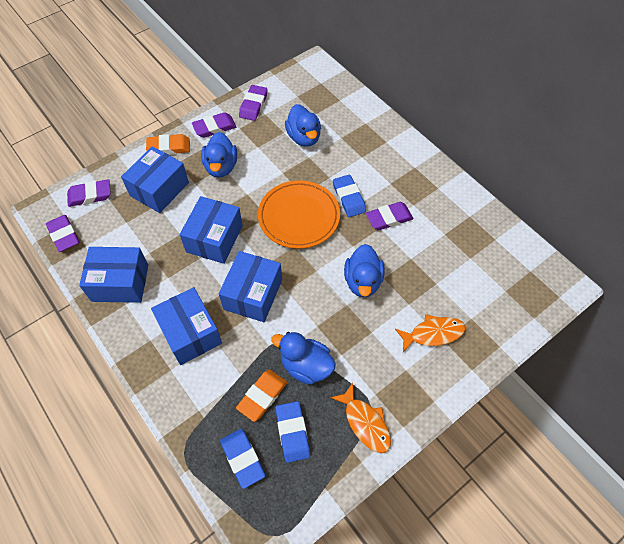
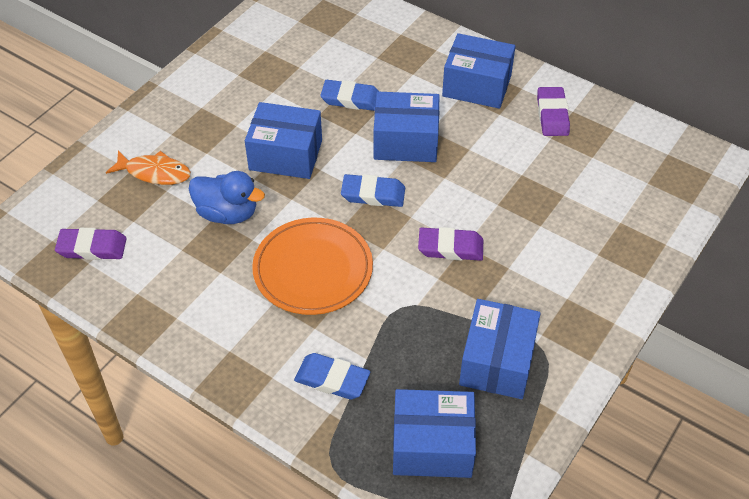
blue duck: 4 -> 1
orange eraser: 2 -> 0
orange fish: 2 -> 1
purple eraser: 5 -> 3

